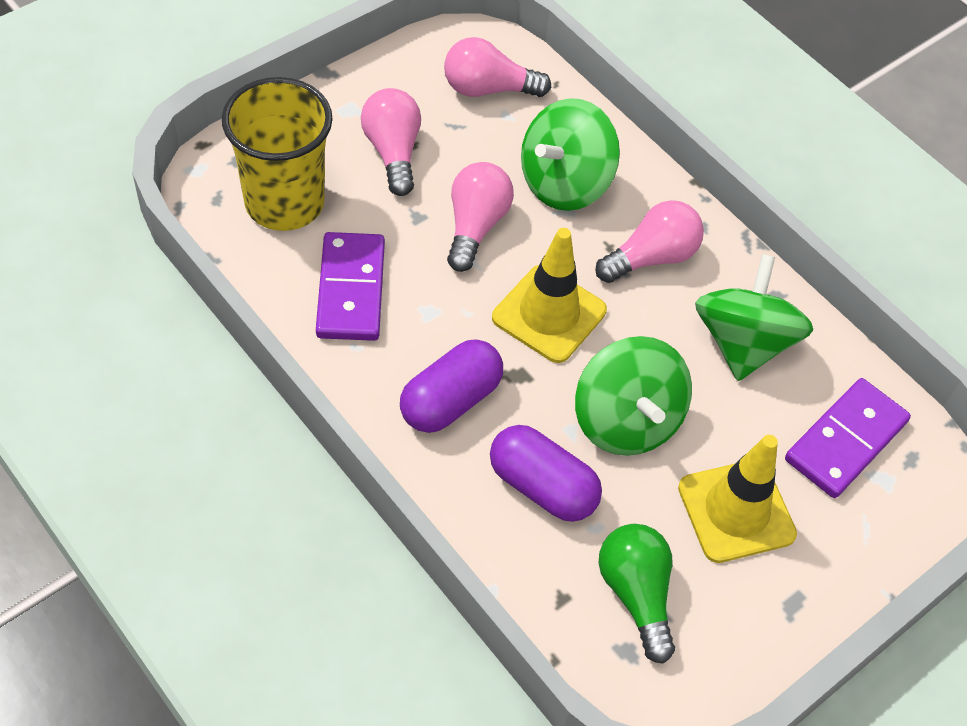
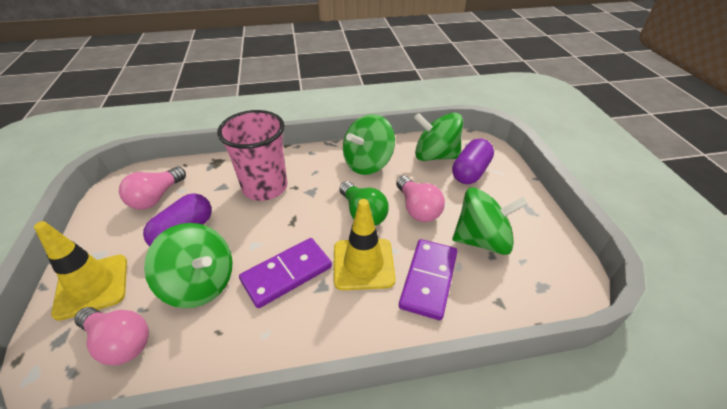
green spinning top: 3 -> 4
pink cup: 0 -> 1
pink light bulb: 4 -> 3
yellow cup: 1 -> 0

